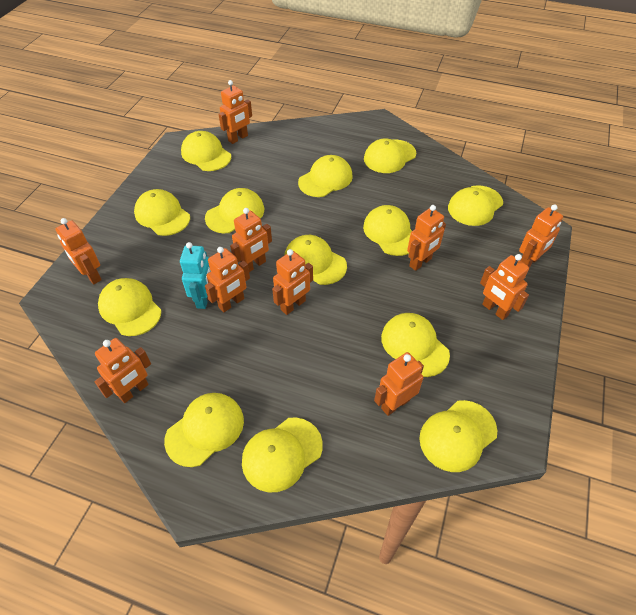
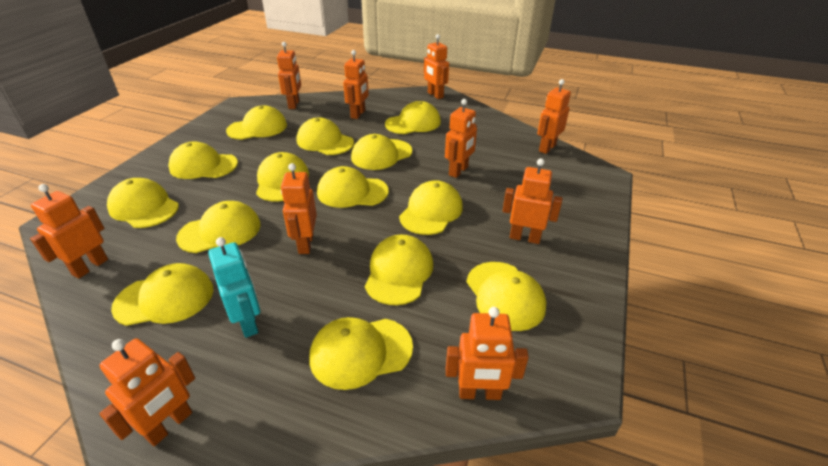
yellow cap: 13 -> 14

